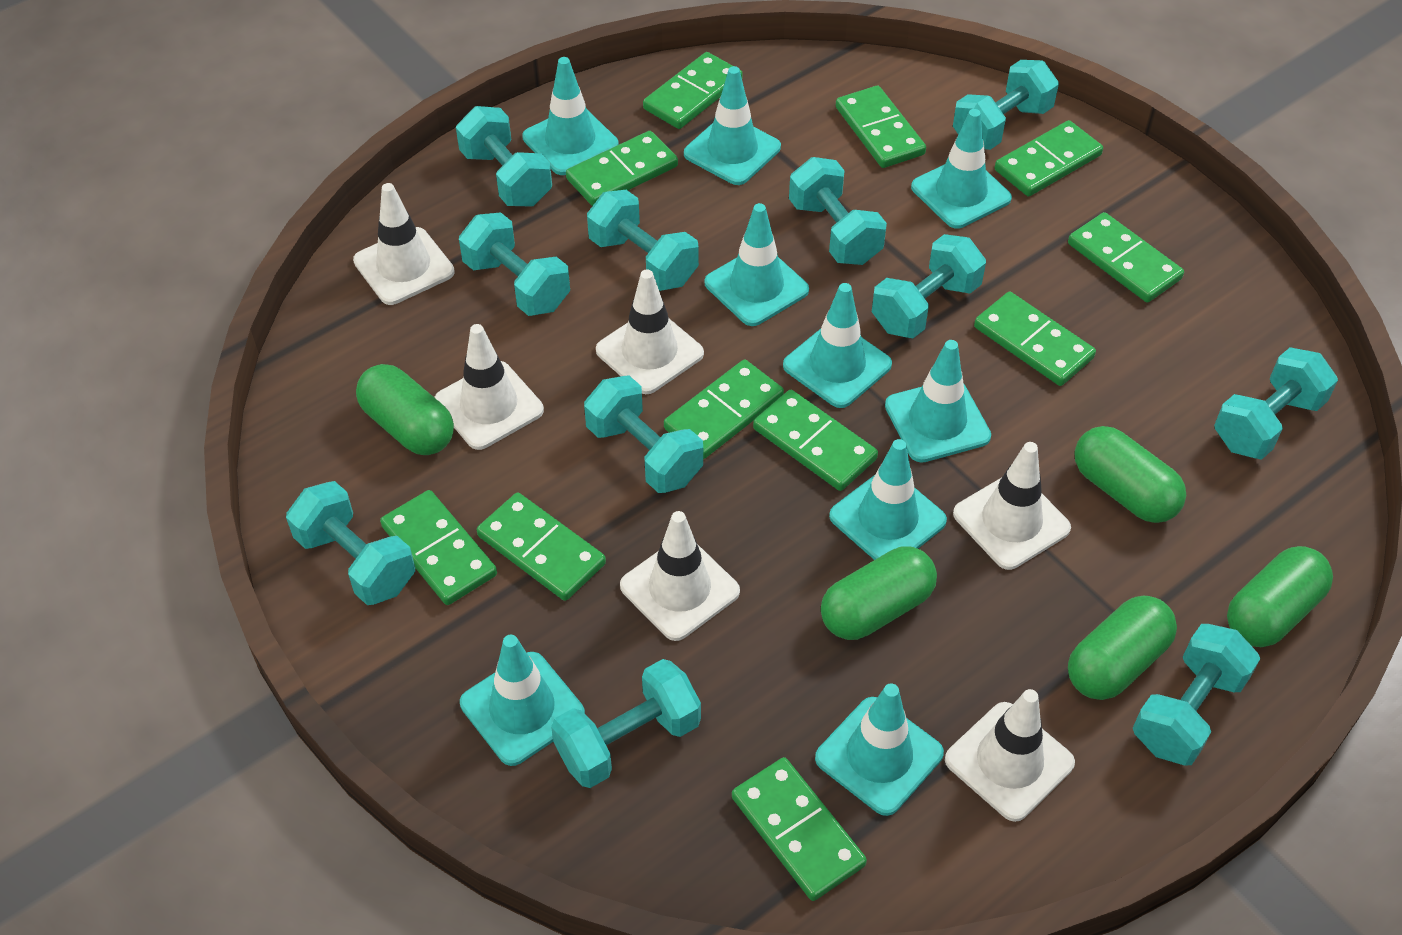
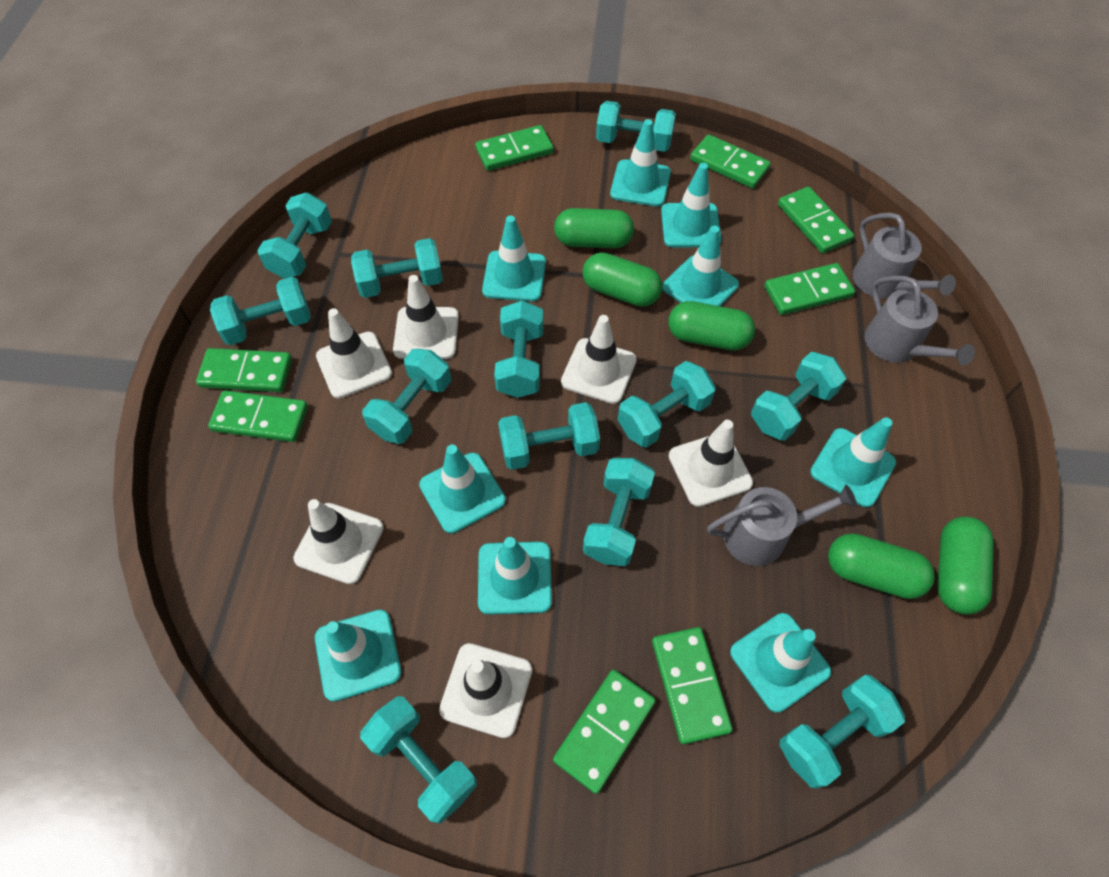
green domino: 11 -> 8
grey watering can: 0 -> 3
turquoise dumbbell: 11 -> 12

